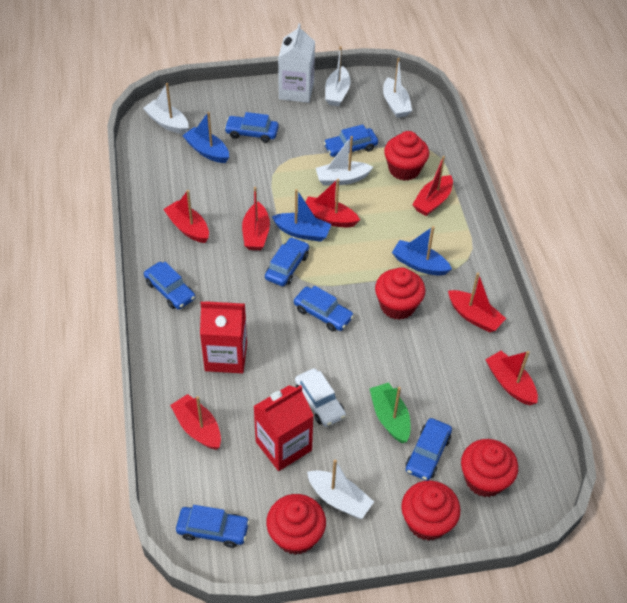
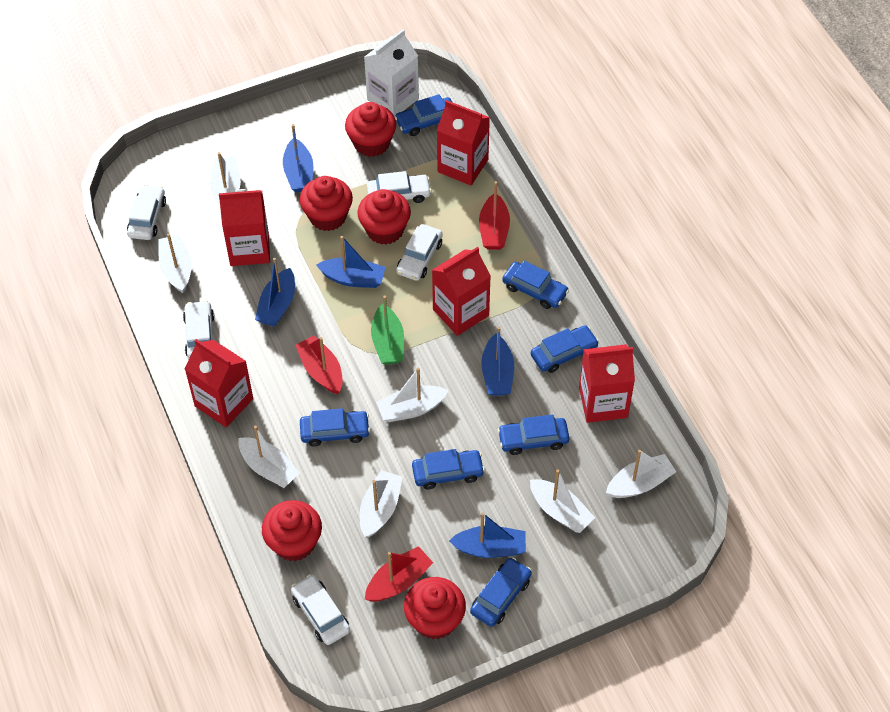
blue boat: 3 -> 5
red boat: 7 -> 3
red carton: 2 -> 5
white boat: 5 -> 7
white car: 1 -> 5

